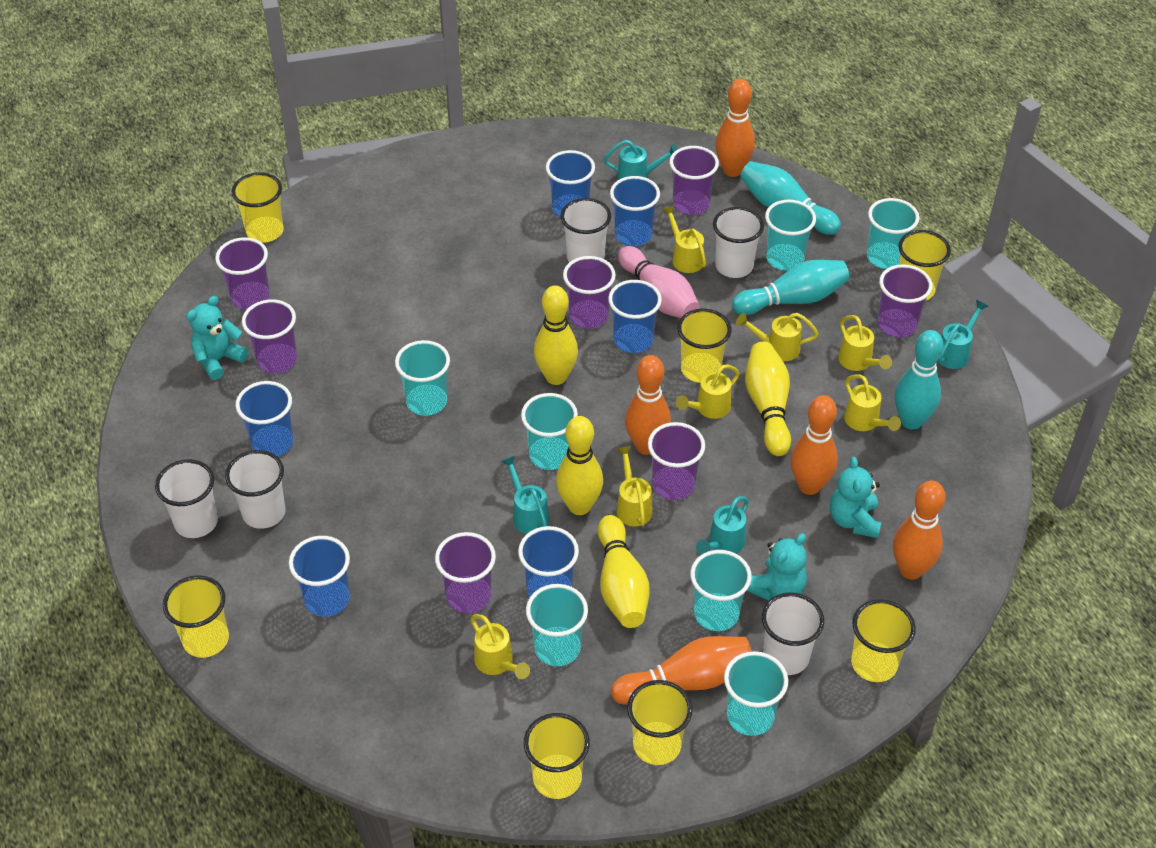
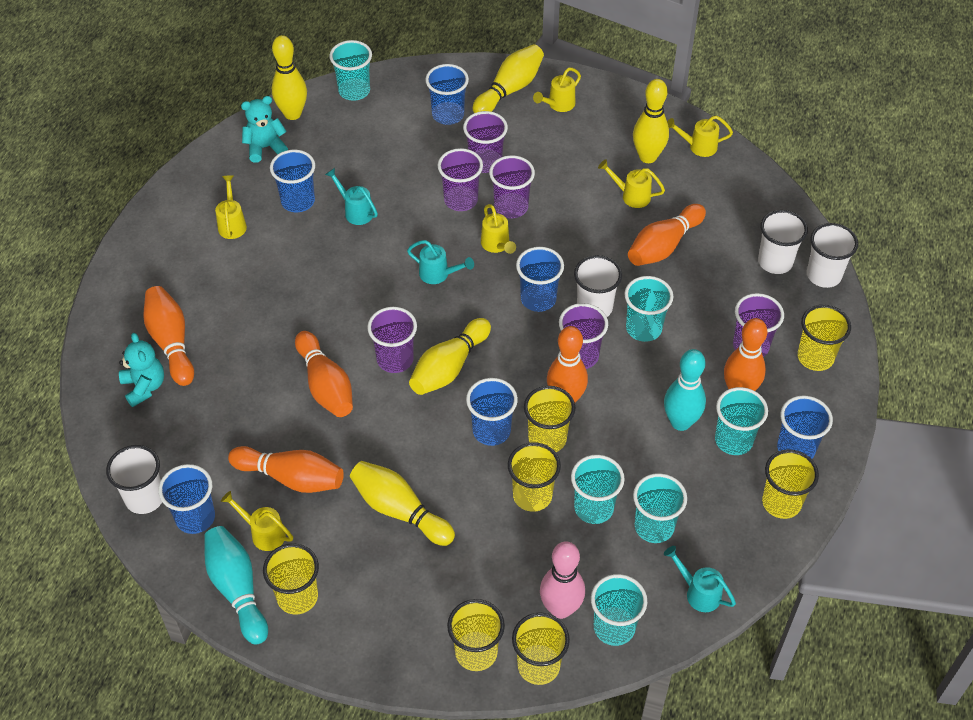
orange bowling pin: 5 -> 6
purple cup: 7 -> 6
turquoise bowling pin: 3 -> 2
turquoise cup: 7 -> 6
turquoise teddy bear: 3 -> 2
turquoise watering can: 4 -> 3
white cup: 5 -> 4
yellow bowling pin: 4 -> 5
yellow watering can: 7 -> 6

